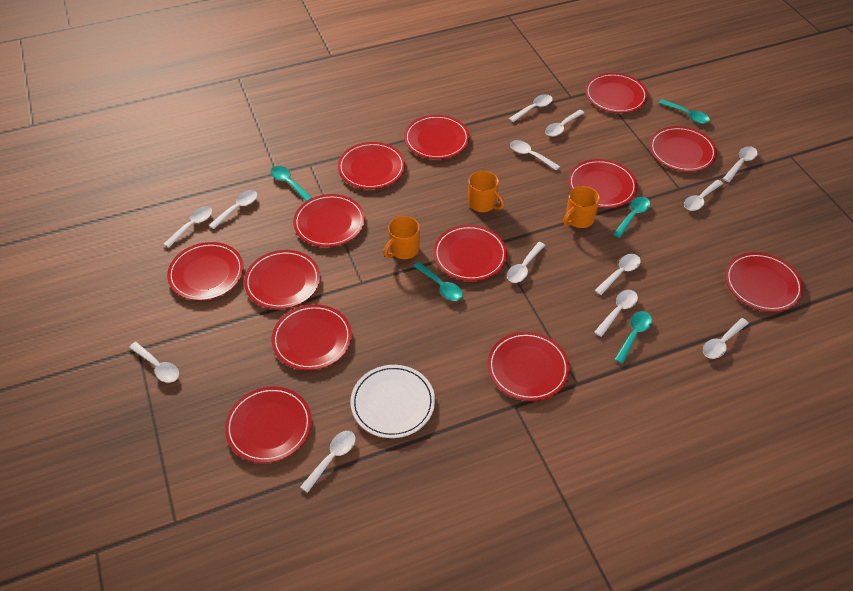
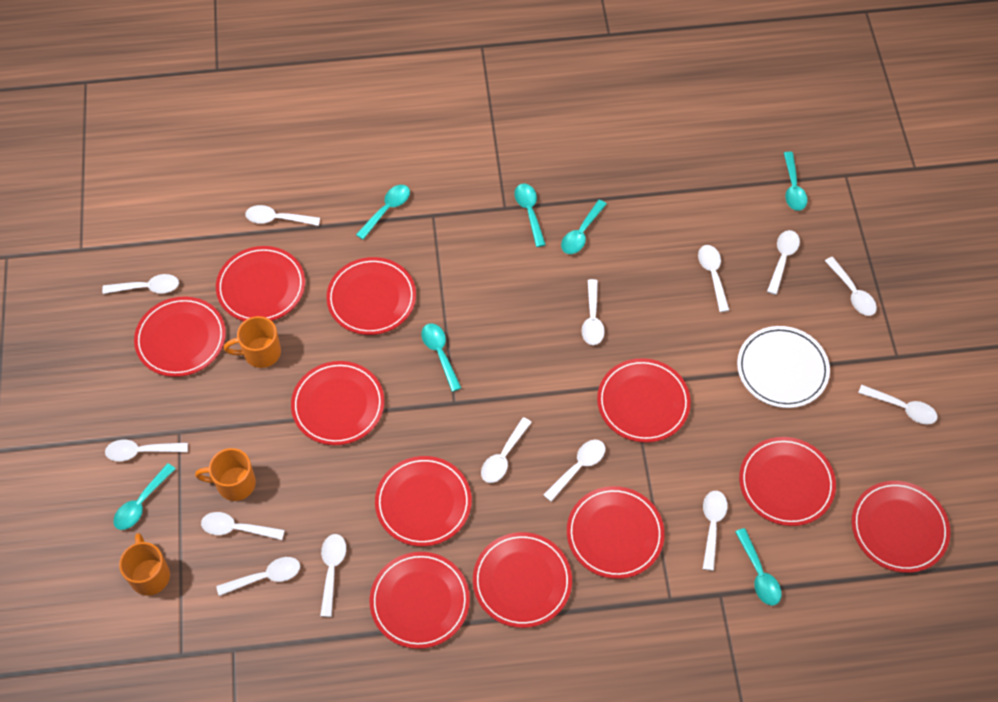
red plate: 13 -> 11
turquoise spoon: 5 -> 7
white spoon: 13 -> 14

